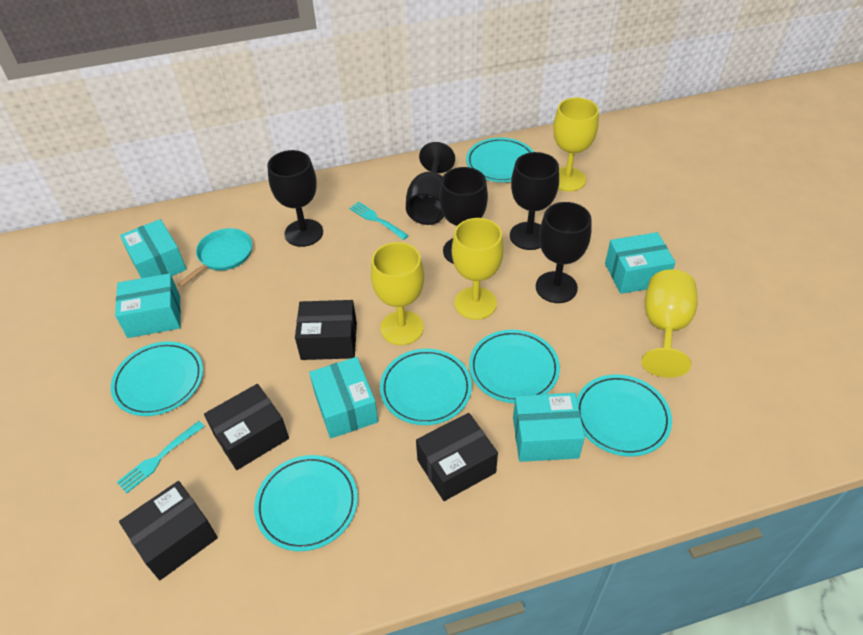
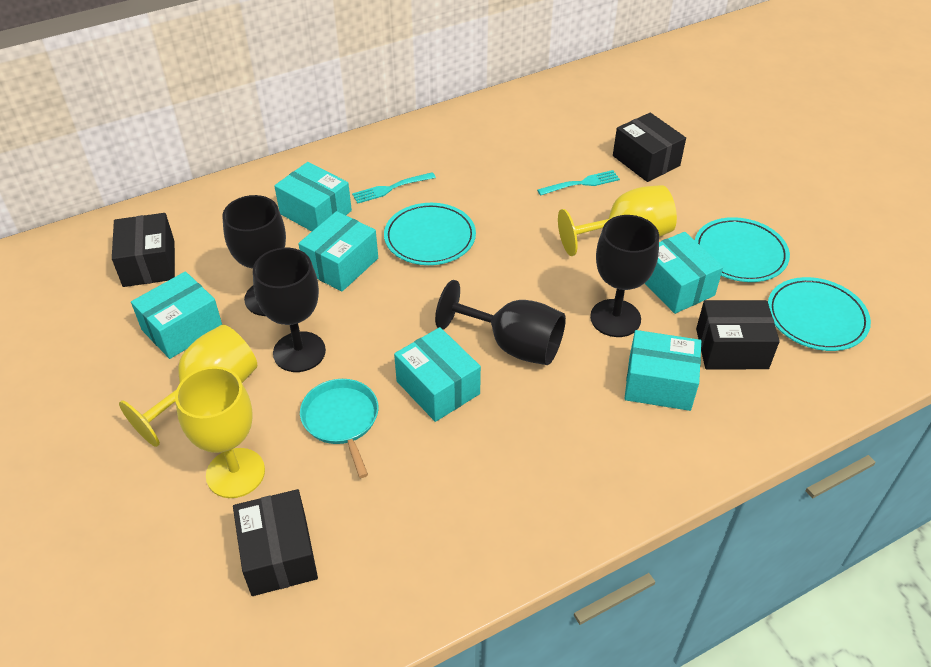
black goblet: 5 -> 4
turquoise box: 5 -> 6
turquoise plate: 6 -> 3
yellow goblet: 4 -> 3

